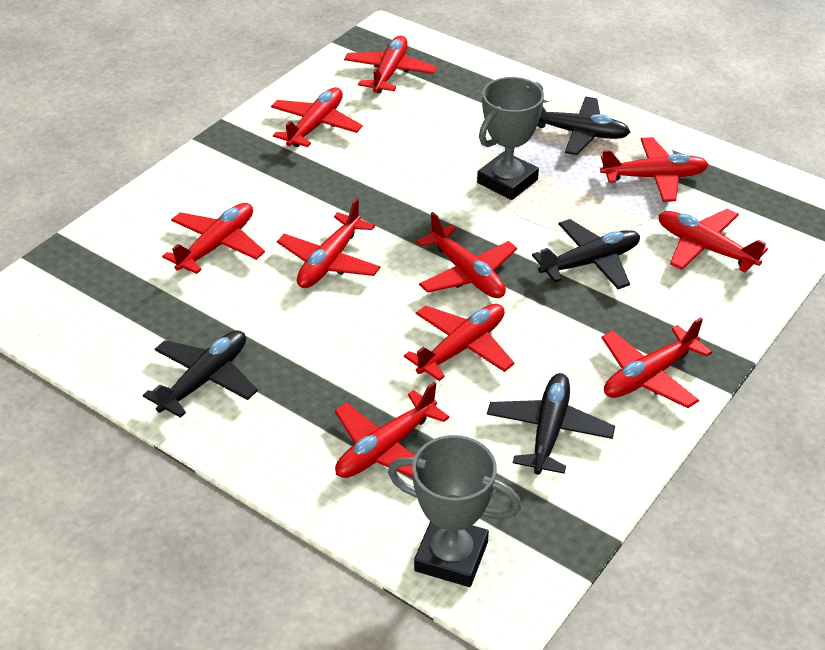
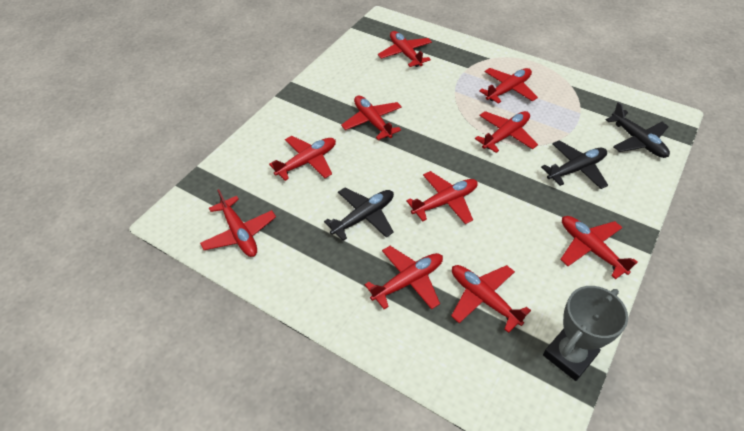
black plane: 4 -> 3
grey trophy: 2 -> 1

